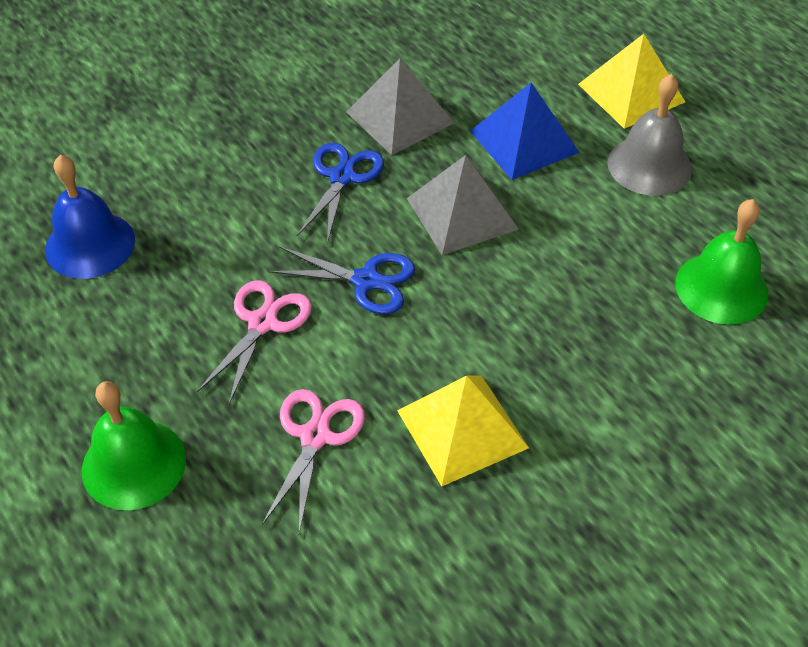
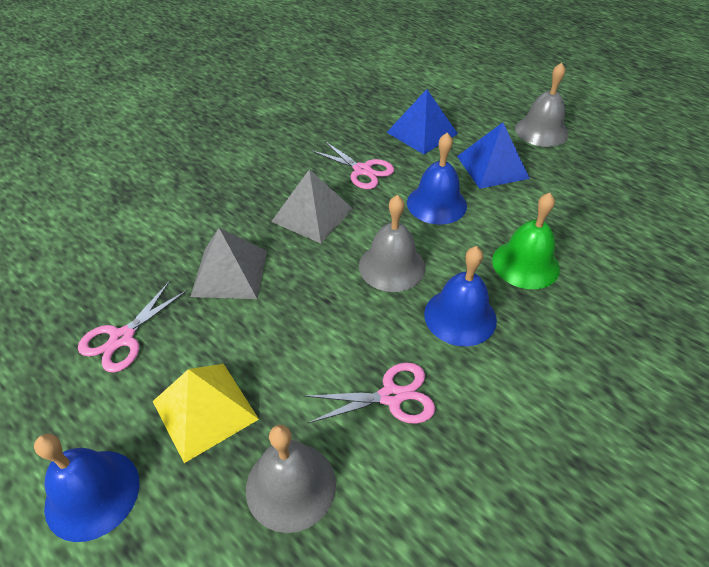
blue bell: 1 -> 3
blue pyramid: 1 -> 2
blue scissors: 2 -> 0
green bell: 2 -> 1
grey bell: 1 -> 3
pink scissors: 2 -> 3
yellow pyramid: 2 -> 1

